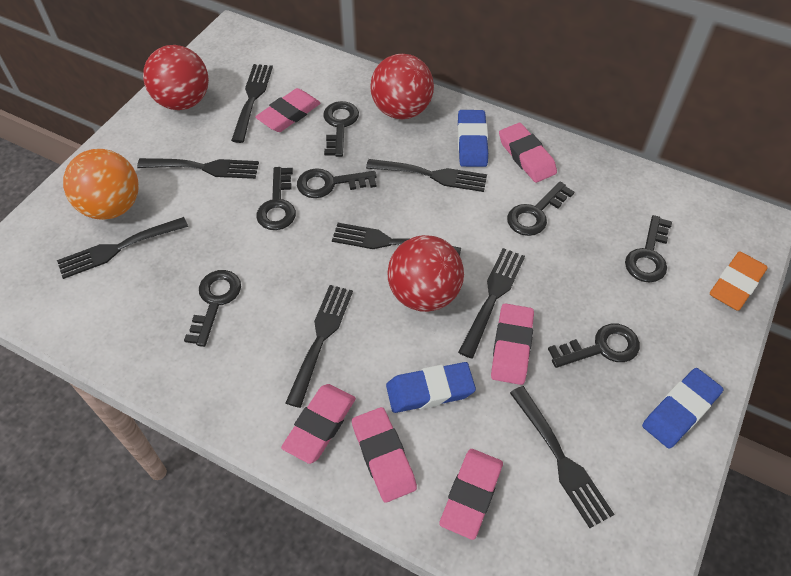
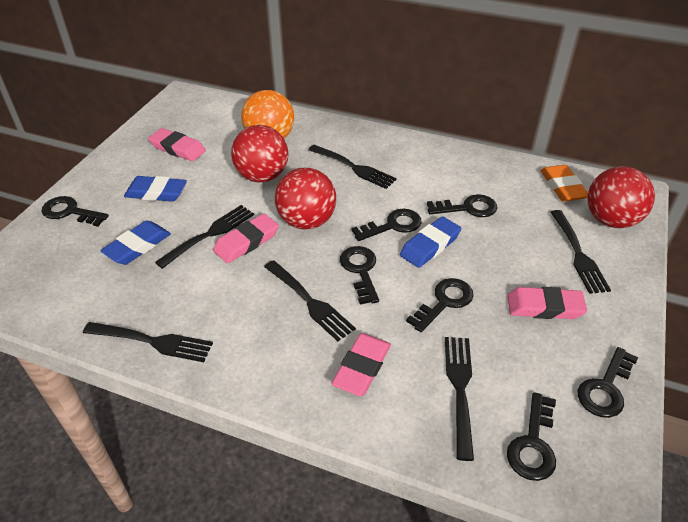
black fork: 8 -> 6
pink eraser: 6 -> 4

